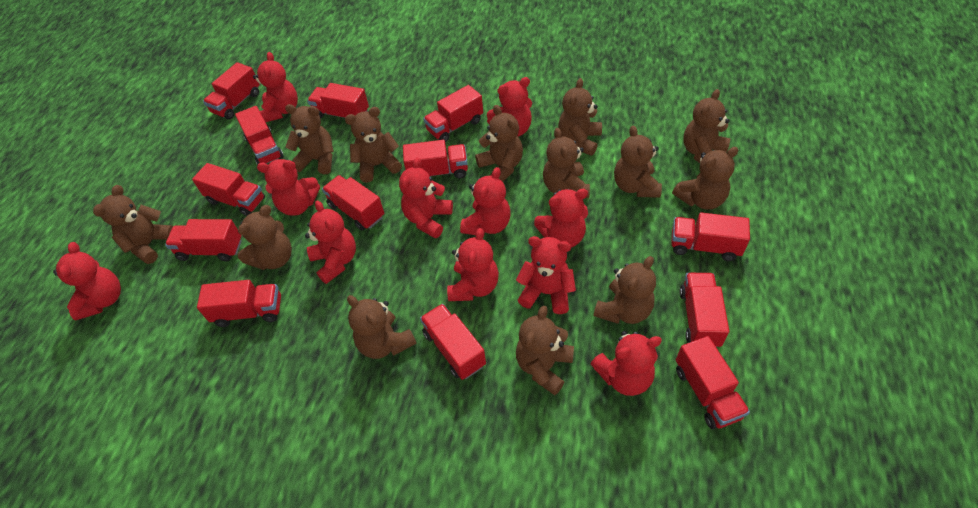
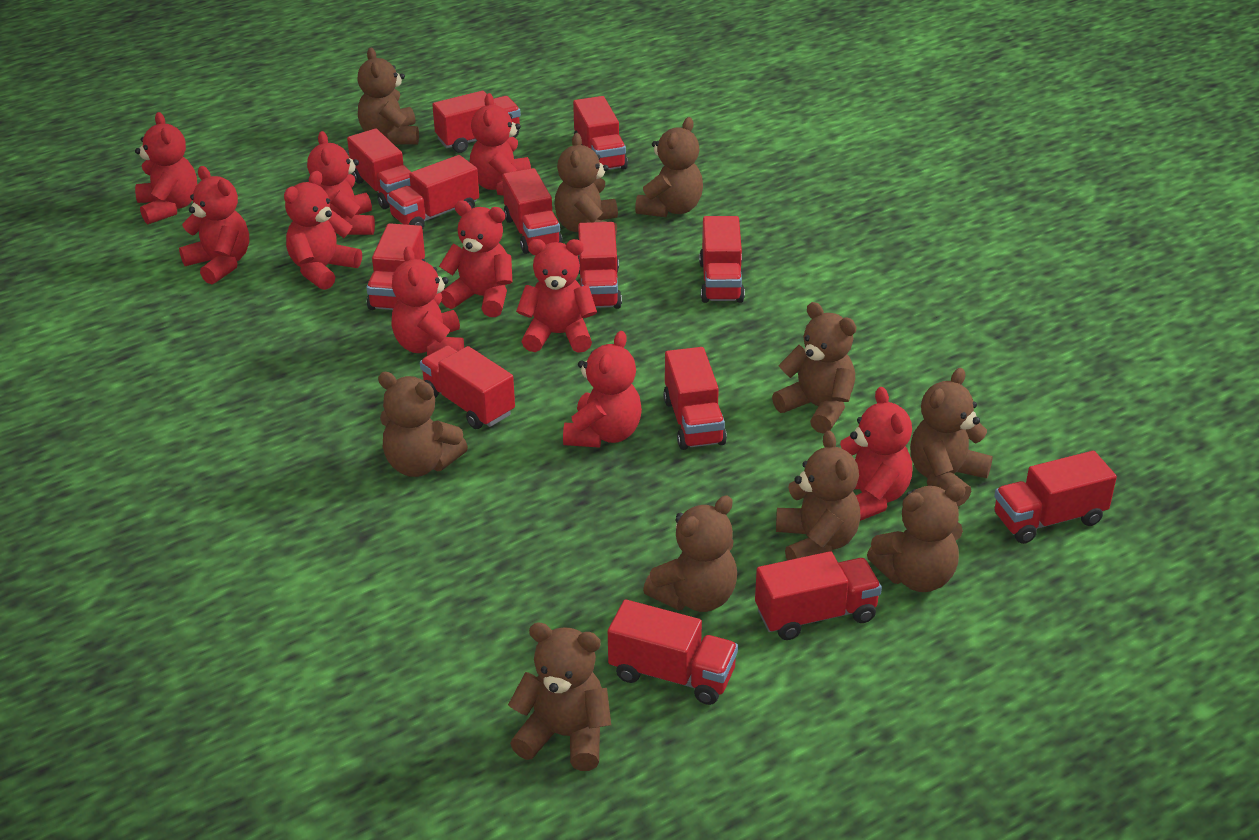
brown teddy bear: 13 -> 10
red teddy bear: 11 -> 10

